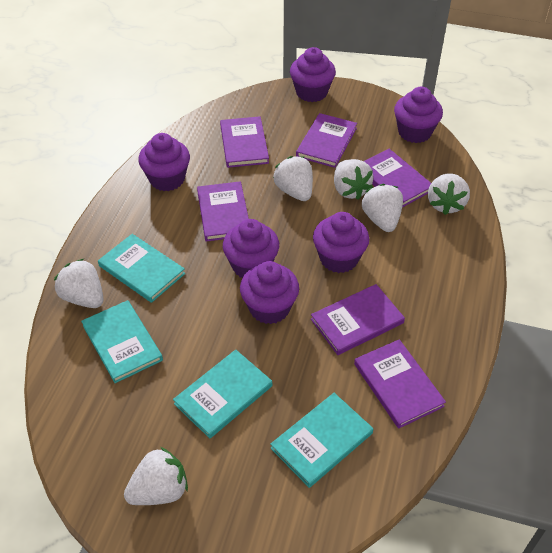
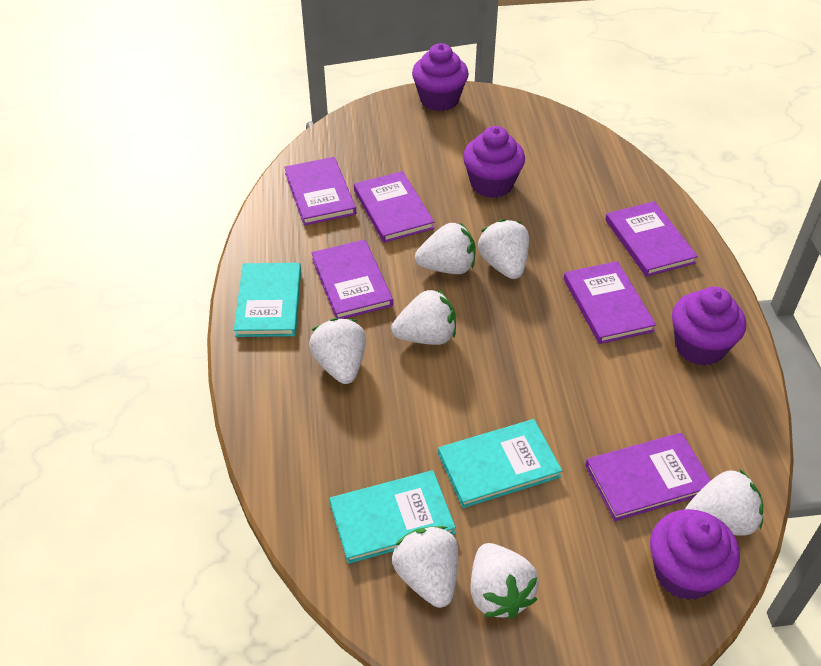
purple cupcake: 6 -> 4
turquoise book: 4 -> 3
white strawberry: 6 -> 7

